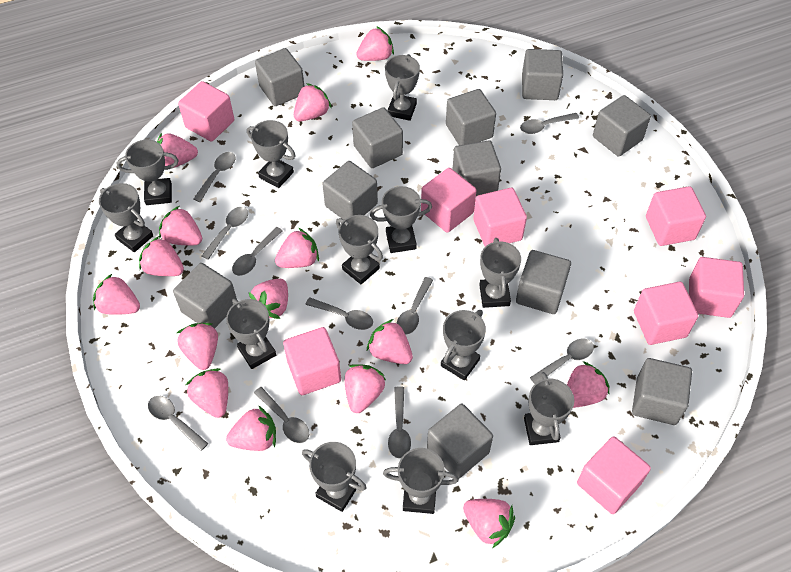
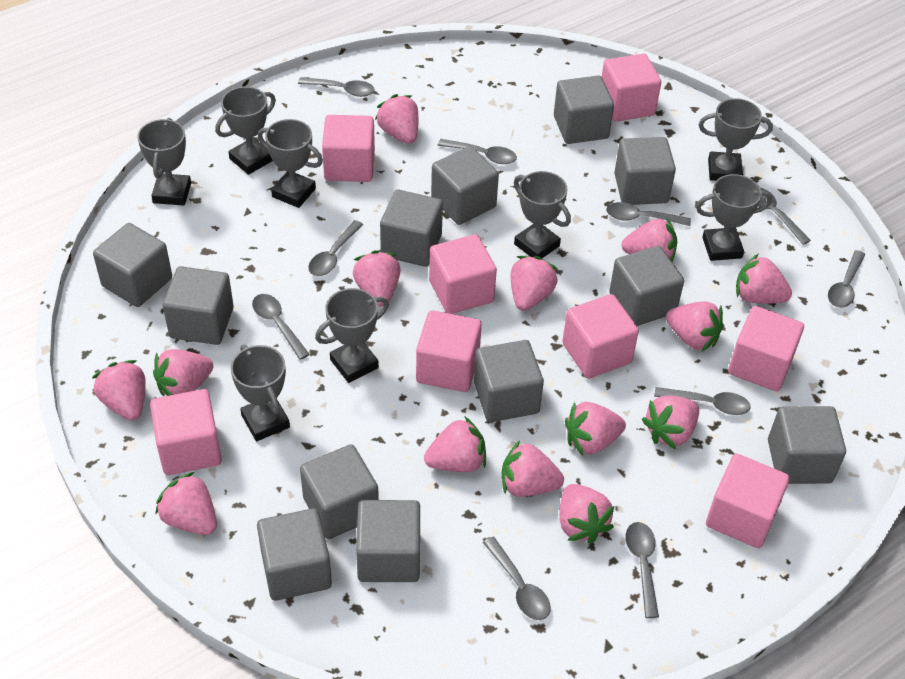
grey cube: 11 -> 12
grey trophy: 12 -> 8
pink strawberry: 15 -> 14

